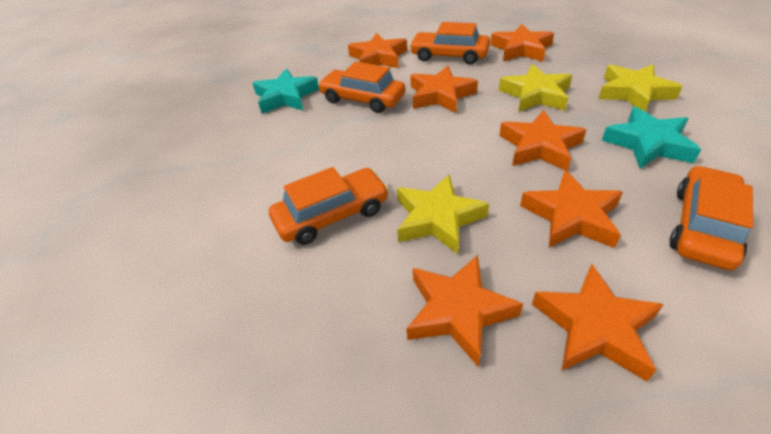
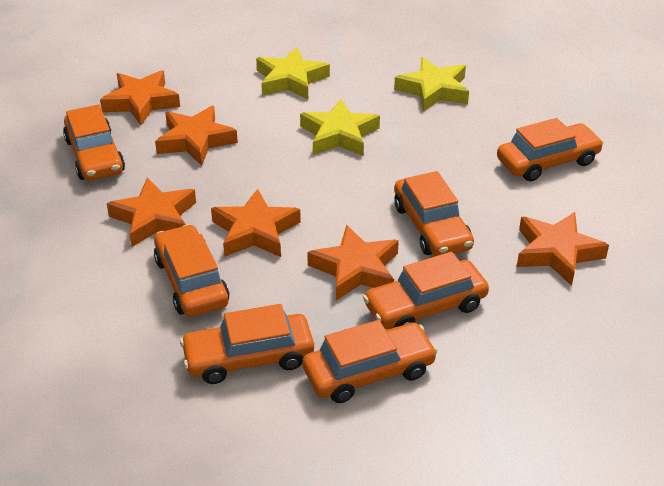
orange car: 4 -> 7
orange star: 7 -> 6
turquoise star: 2 -> 0

